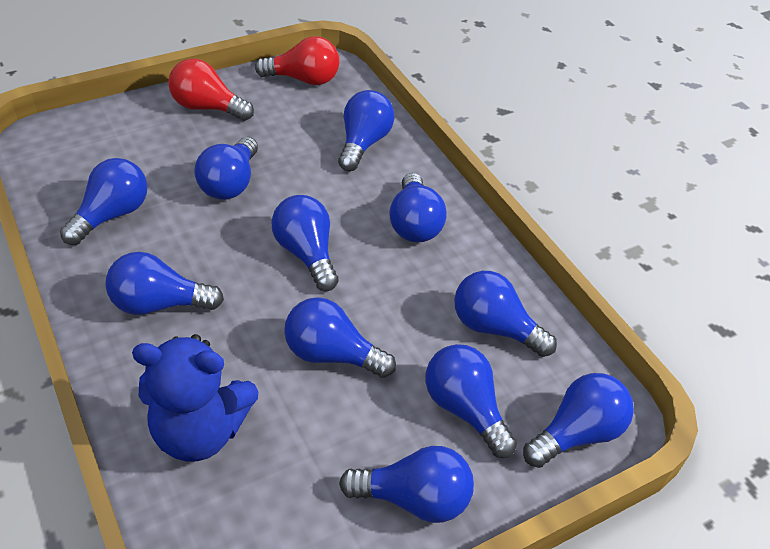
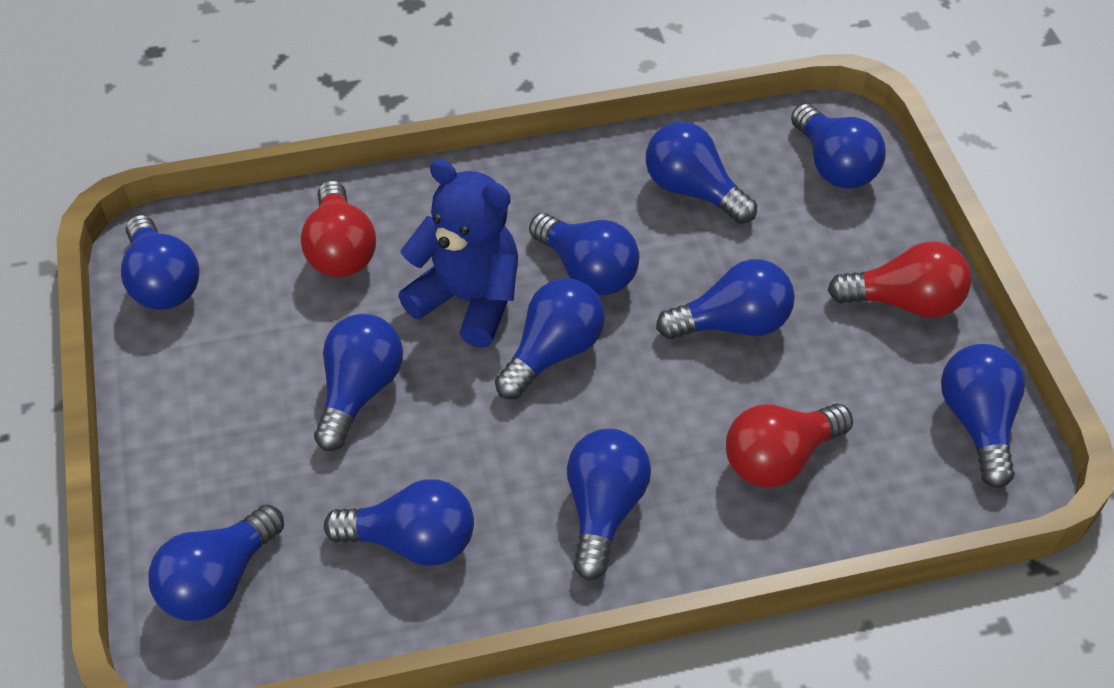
red light bulb: 2 -> 3

